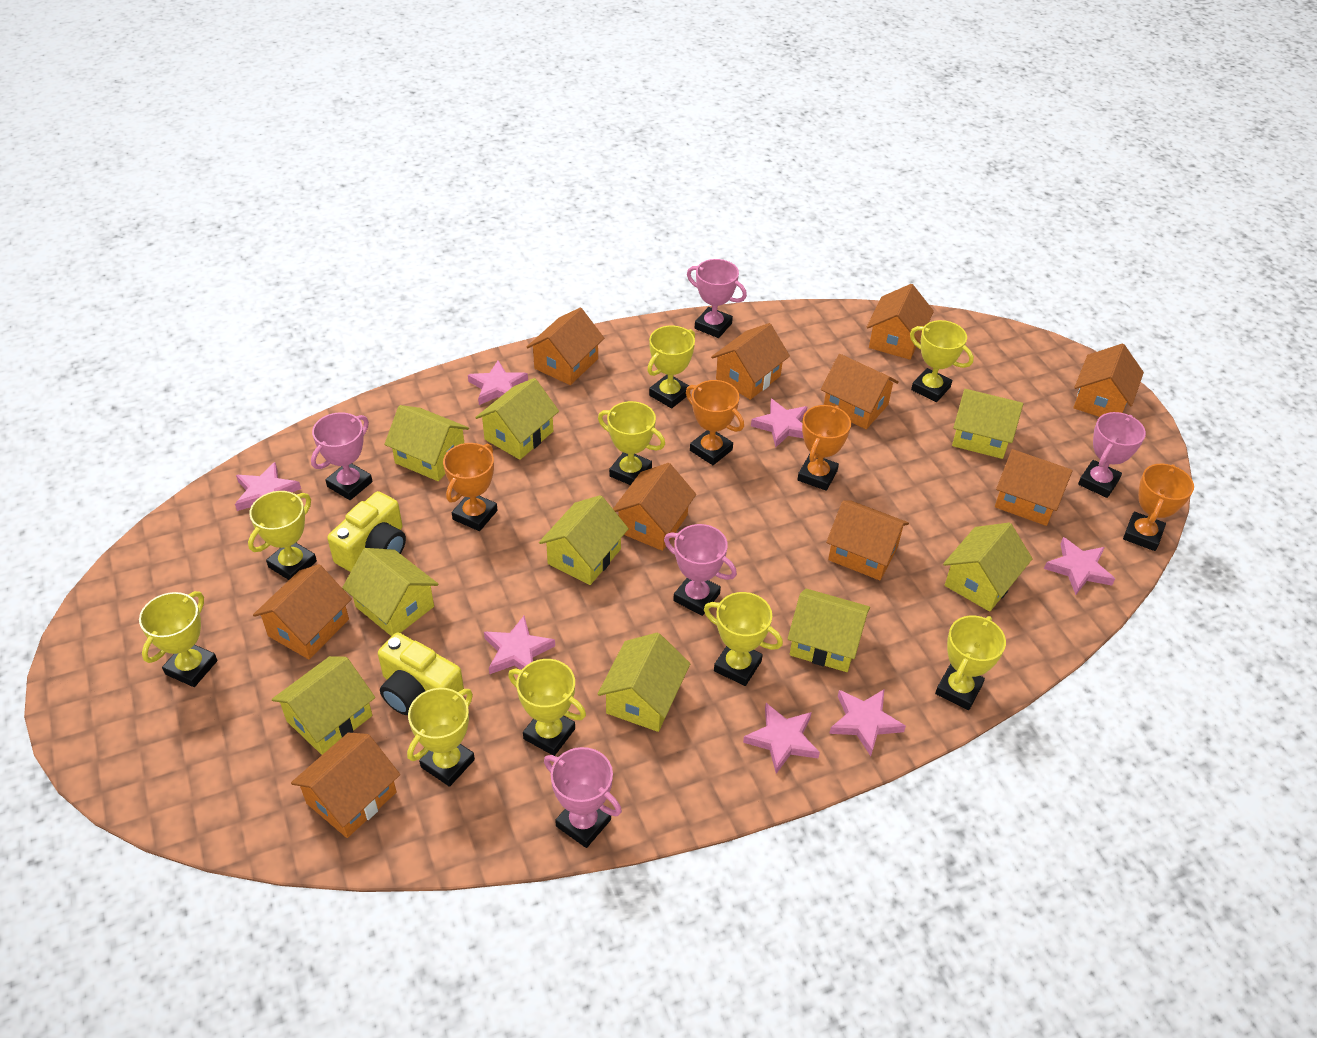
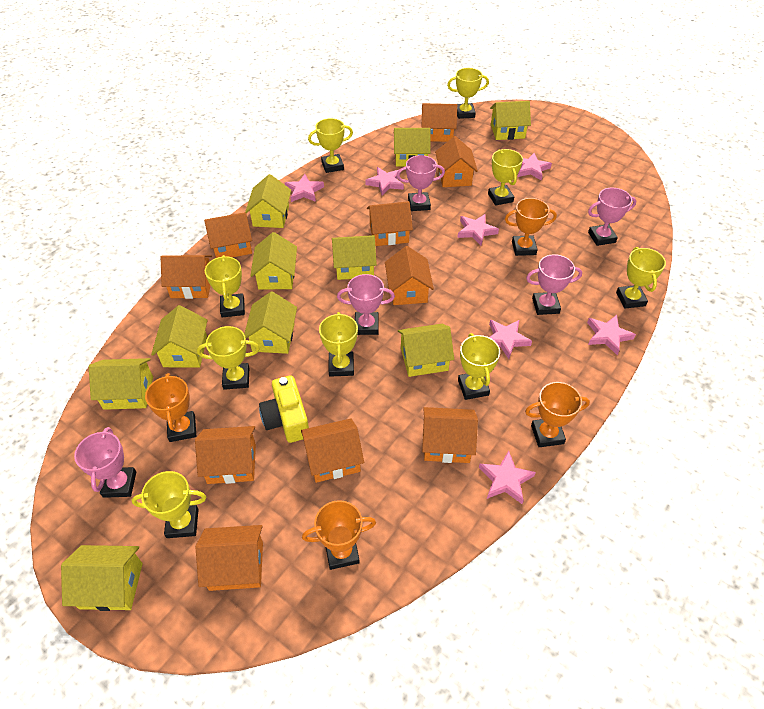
yellow camera: 2 -> 1
yellow house: 9 -> 10

